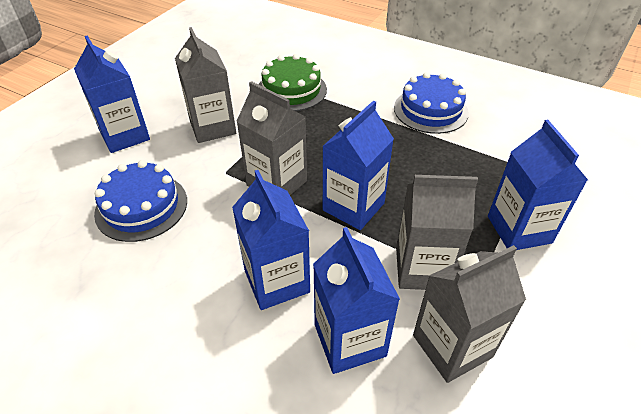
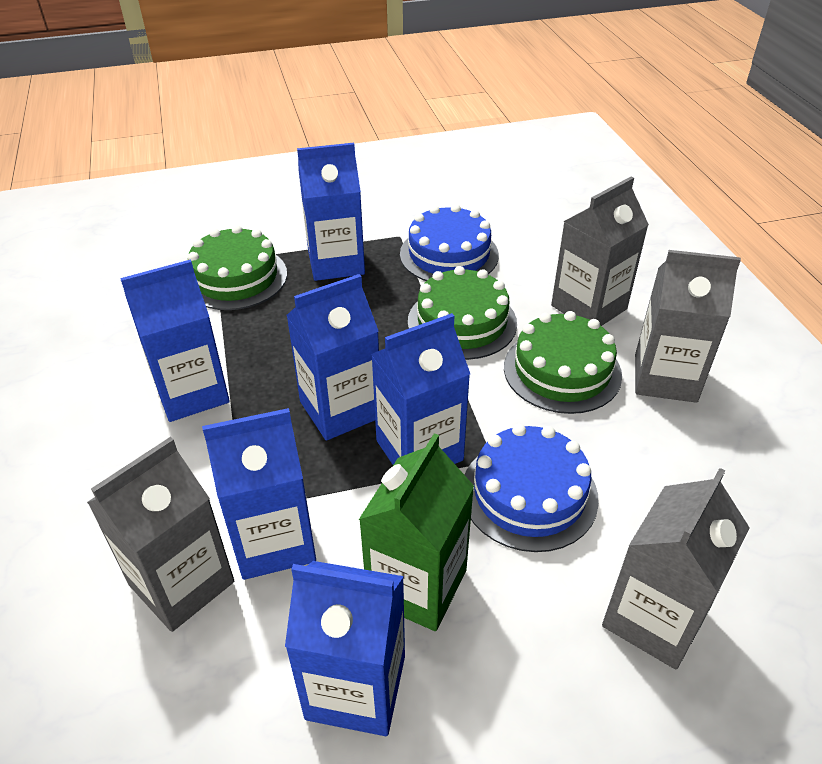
blue carton: 5 -> 6
green cake: 1 -> 3
green carton: 0 -> 1

